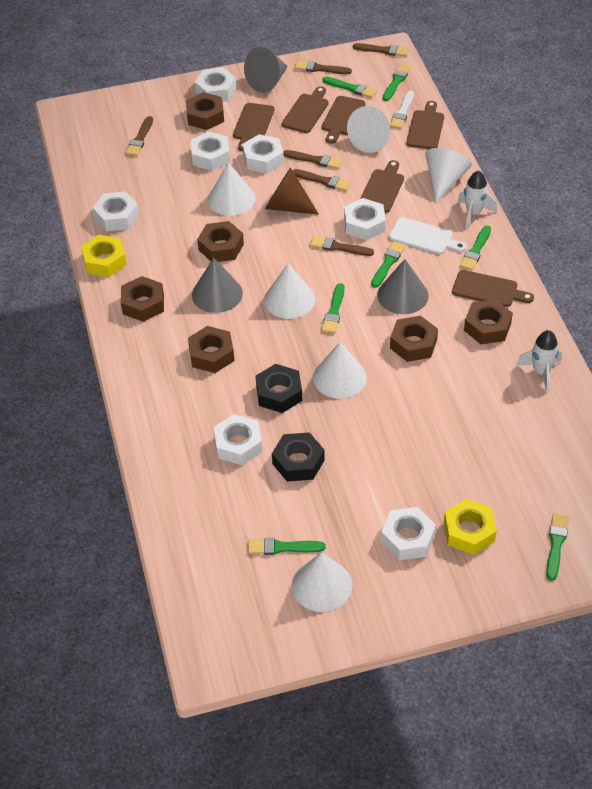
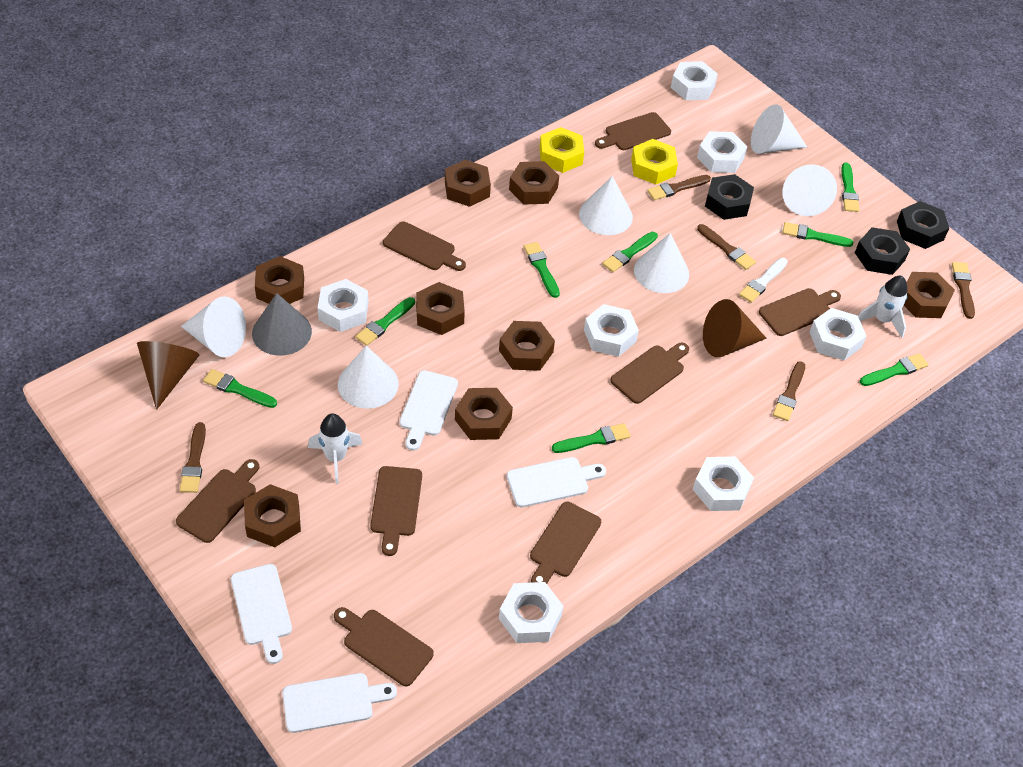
black nut: 2 -> 3
brown brush: 6 -> 5
brown cone: 1 -> 2
brown cutting board: 6 -> 8
brown nut: 6 -> 8
green brush: 7 -> 8
grey cone: 3 -> 1
white cutting board: 1 -> 4

